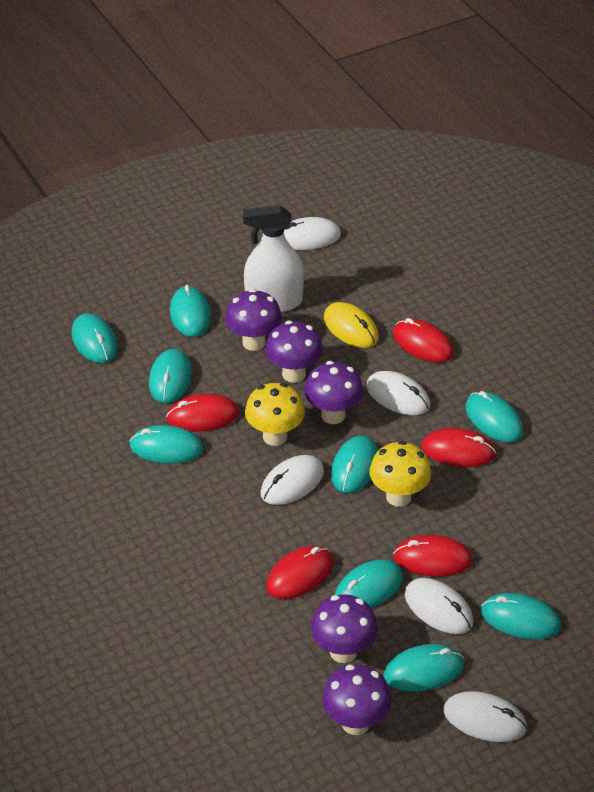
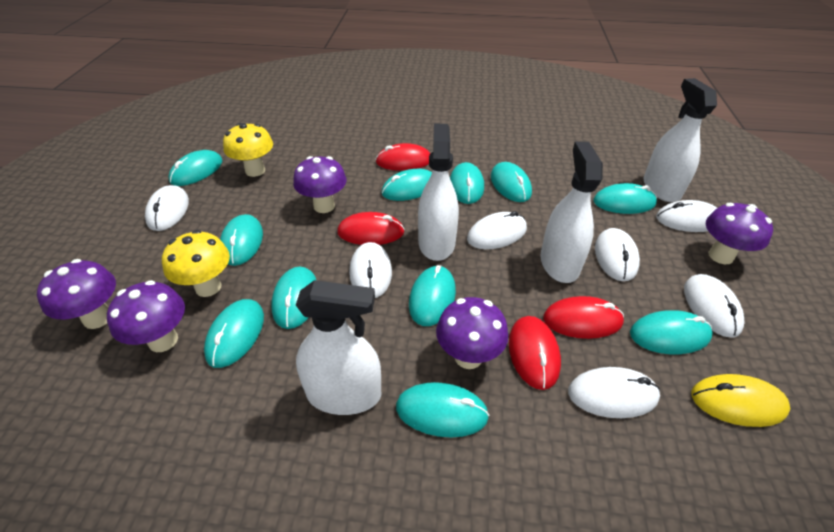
red mouse: 5 -> 4
turquoise mouse: 9 -> 11
white mouse: 5 -> 7
white spray bottle: 1 -> 4

